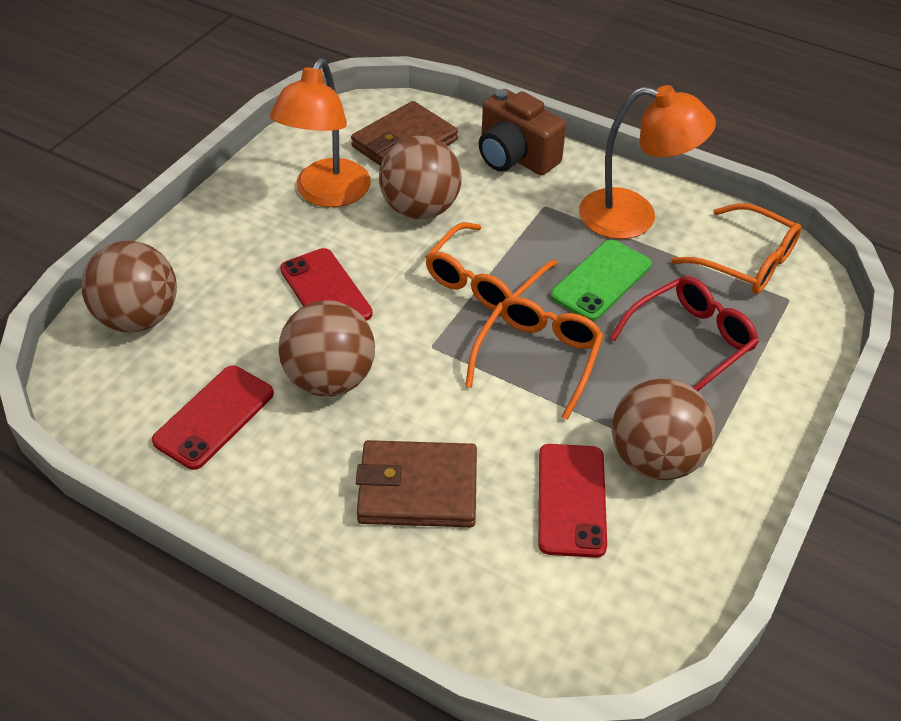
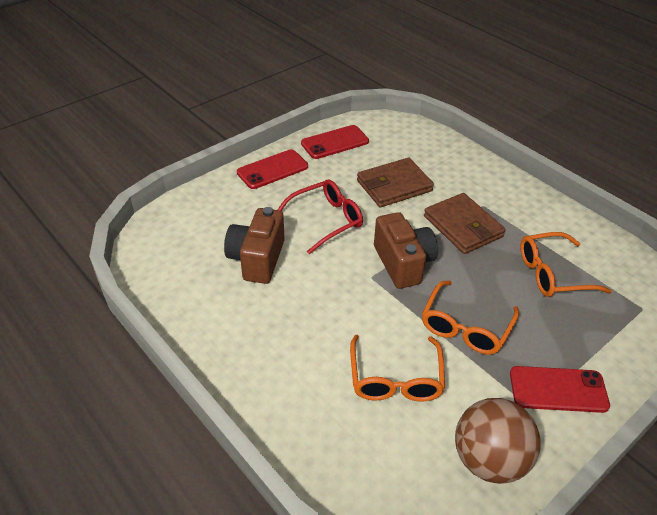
brown ball: 4 -> 1
brown camera: 1 -> 2
green phone: 1 -> 0
orange lamp: 2 -> 0

